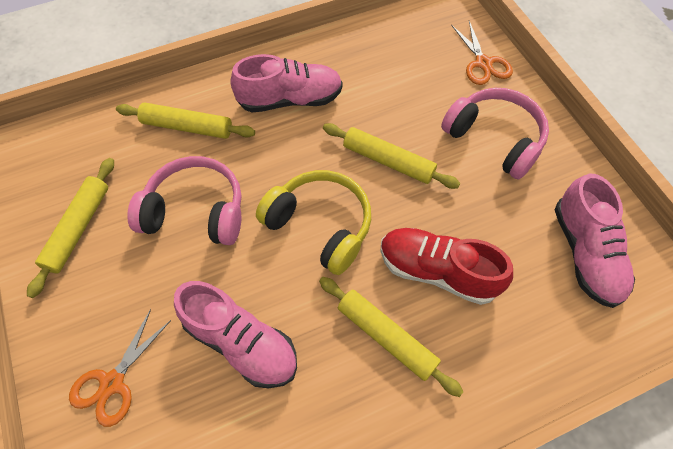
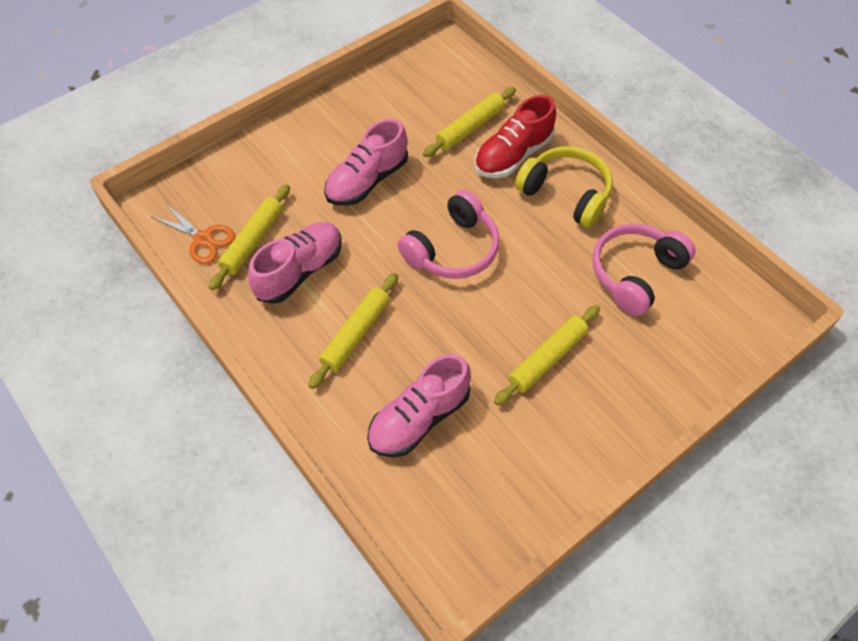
orange scissors: 2 -> 1

